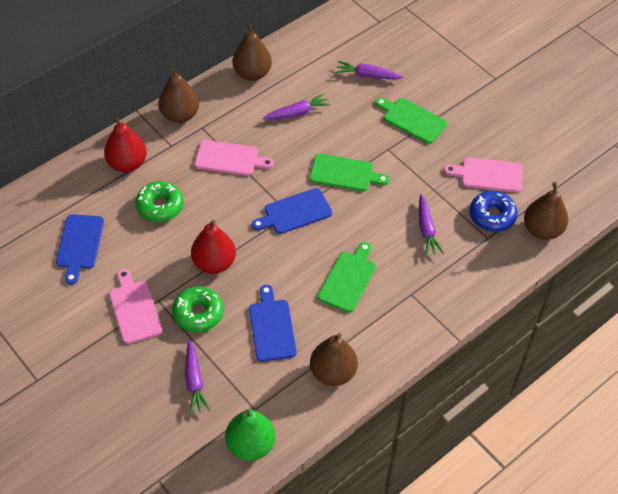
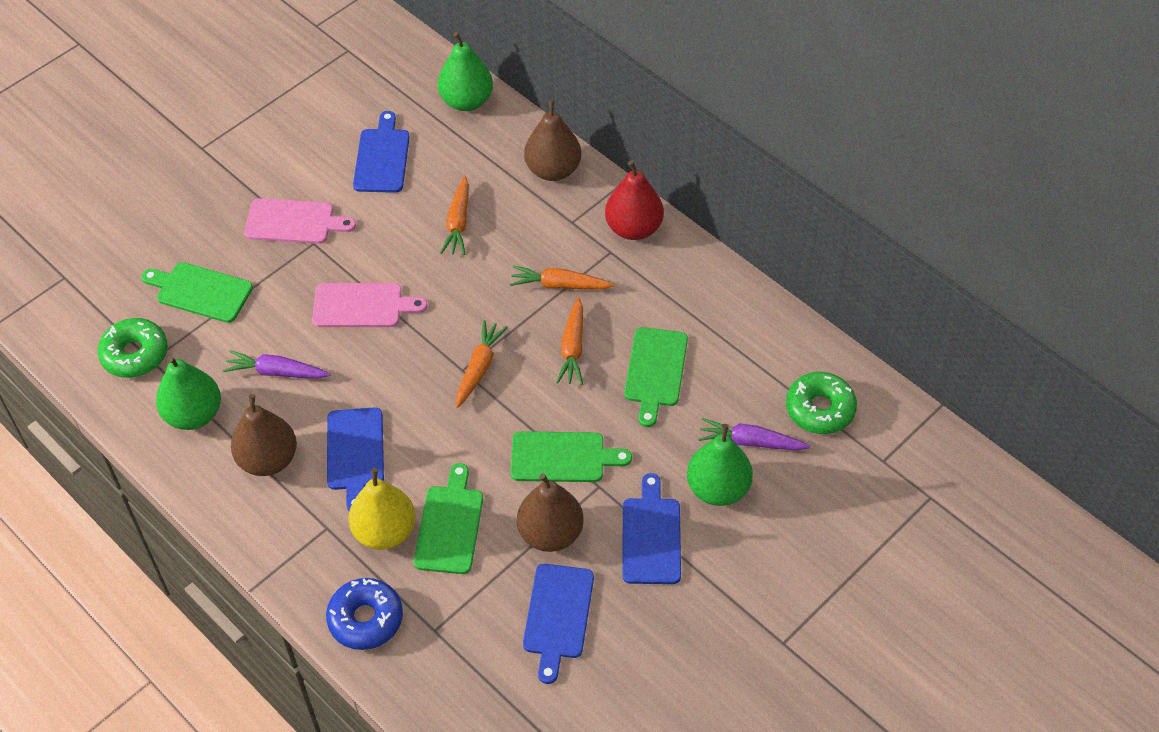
blue cutting board: 3 -> 4
brown pear: 4 -> 3
green cutting board: 3 -> 4
green pear: 1 -> 3
orange carrot: 0 -> 4
pink cutting board: 3 -> 2
purple carrot: 4 -> 2
red pear: 2 -> 1
yellow pear: 0 -> 1

